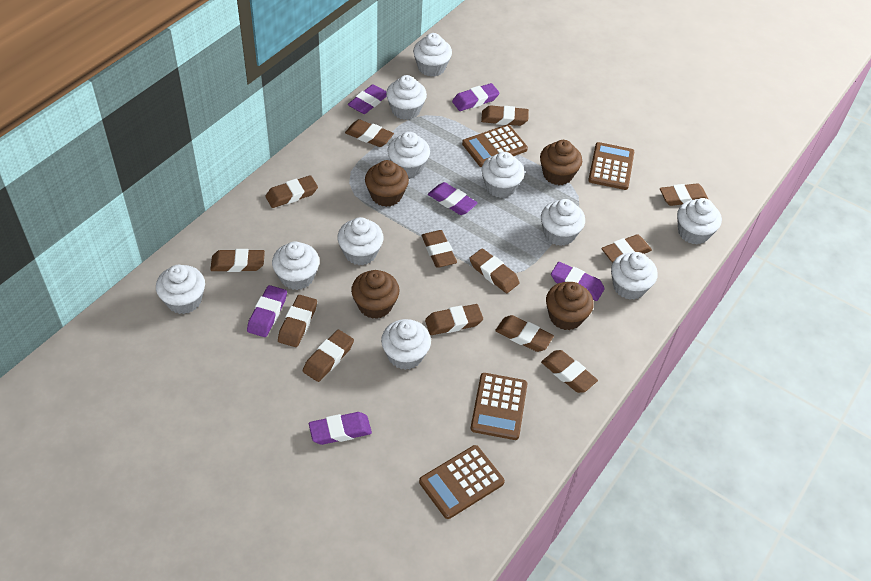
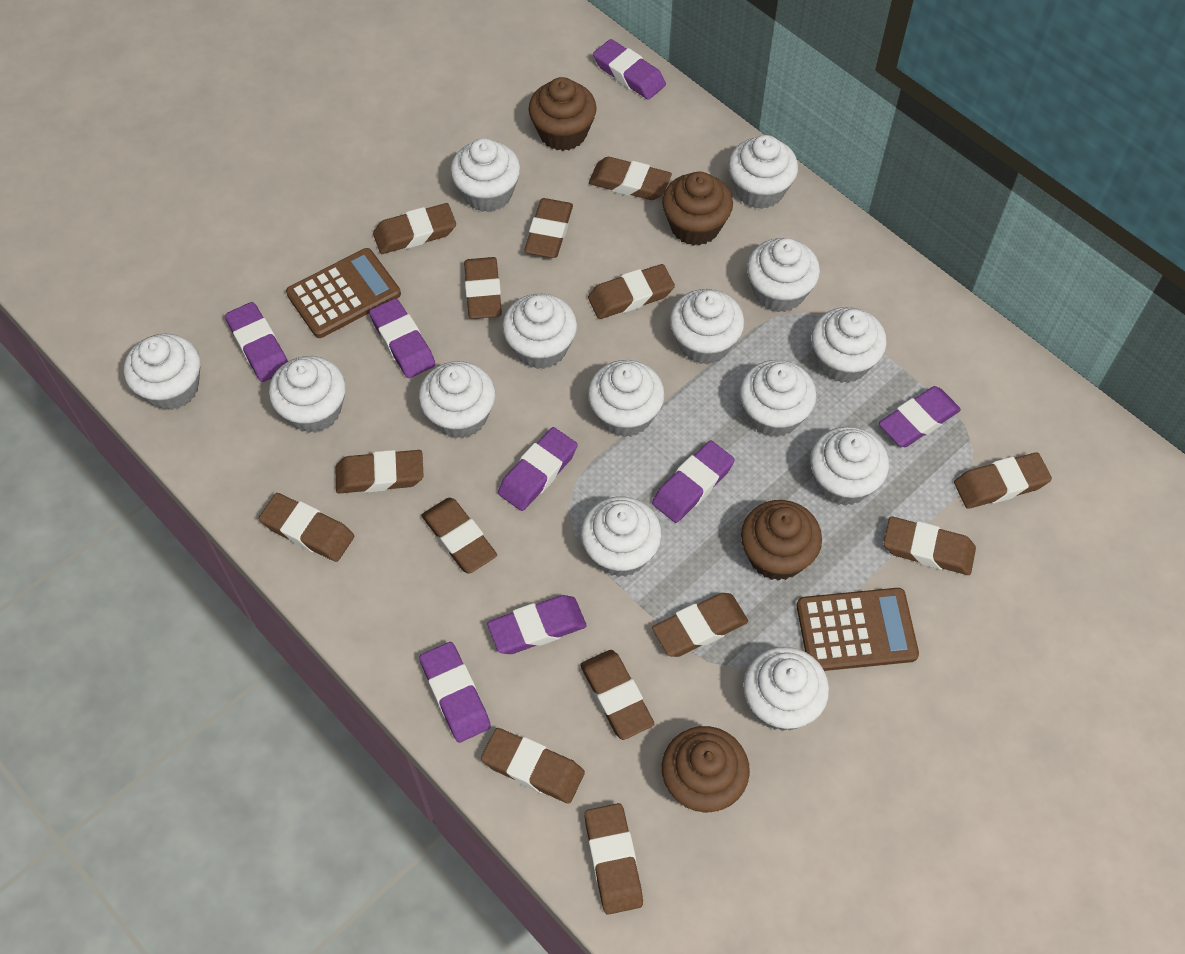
brown calculator: 4 -> 2
brown eraser: 13 -> 14
purple eraser: 6 -> 8
white cupcake: 11 -> 14

